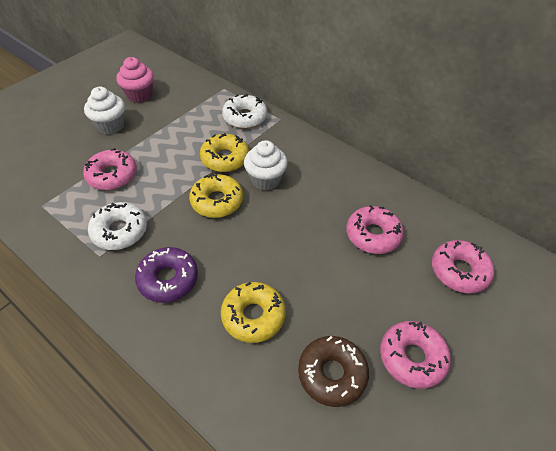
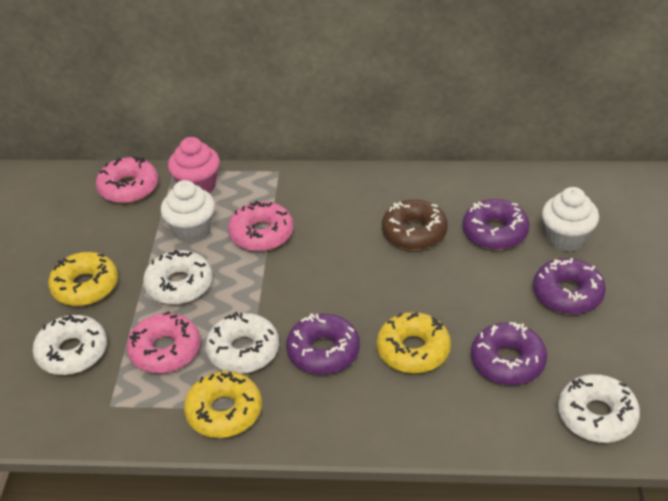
pink donut: 4 -> 3
purple donut: 1 -> 4
white donut: 2 -> 4

